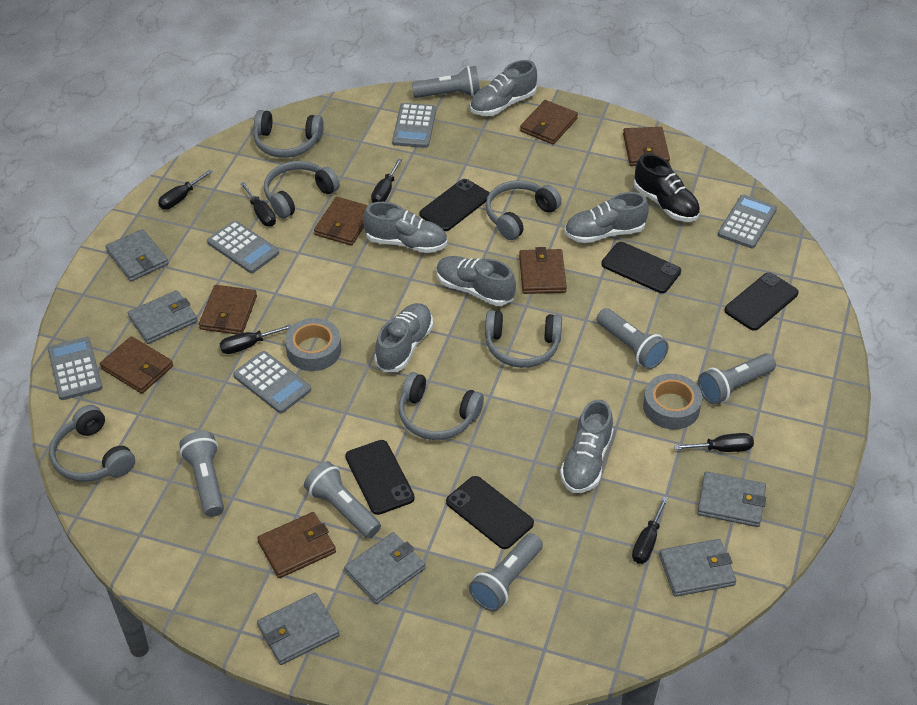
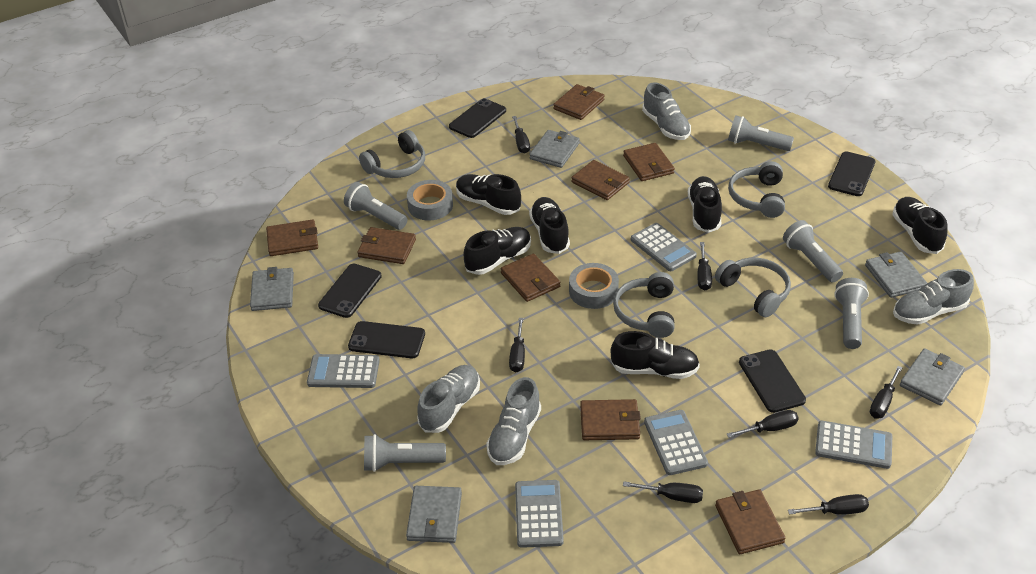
black screwdriver: 6 -> 7
black shoe: 1 -> 6
brown wallet: 7 -> 8
grey flashlight: 6 -> 5
grey headphones: 6 -> 4
grey shoe: 6 -> 4
grey wallet: 6 -> 5

